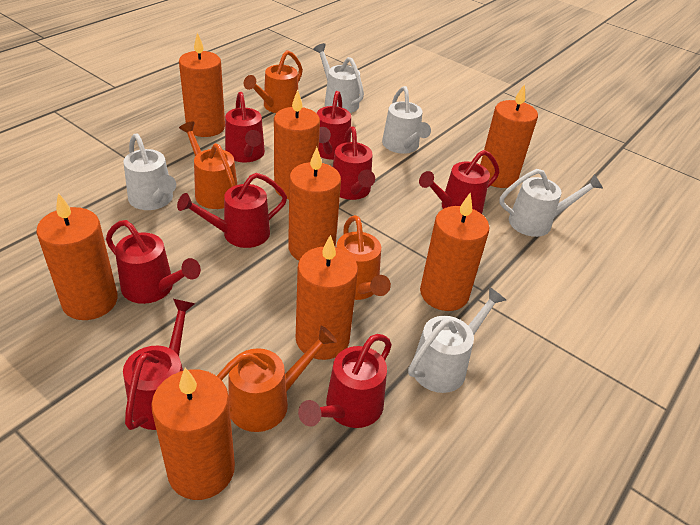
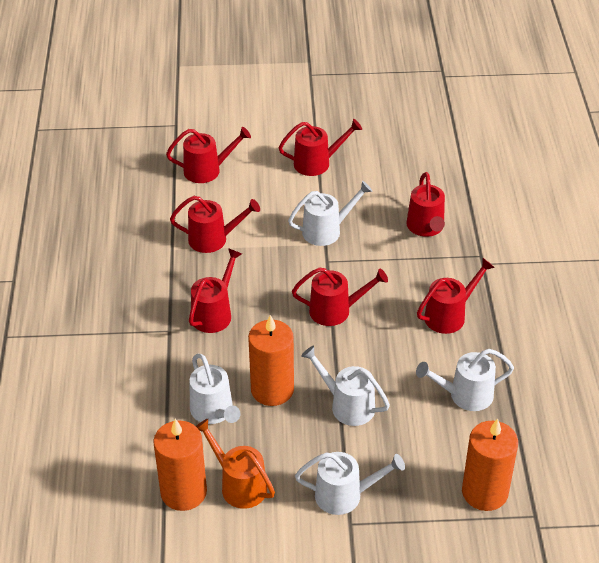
orange candle: 8 -> 3
orange watering can: 4 -> 1
red watering can: 8 -> 7

